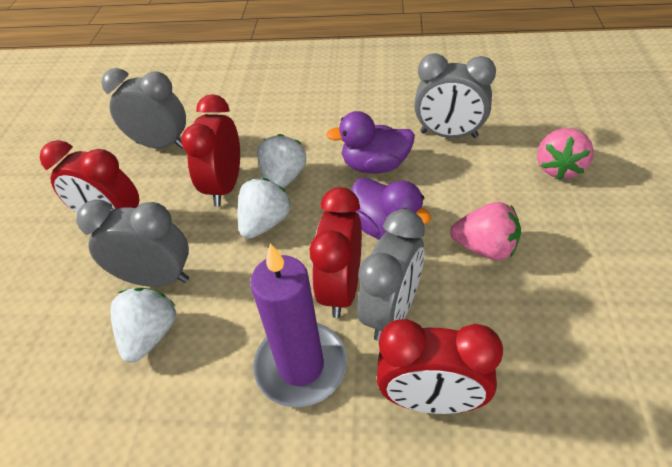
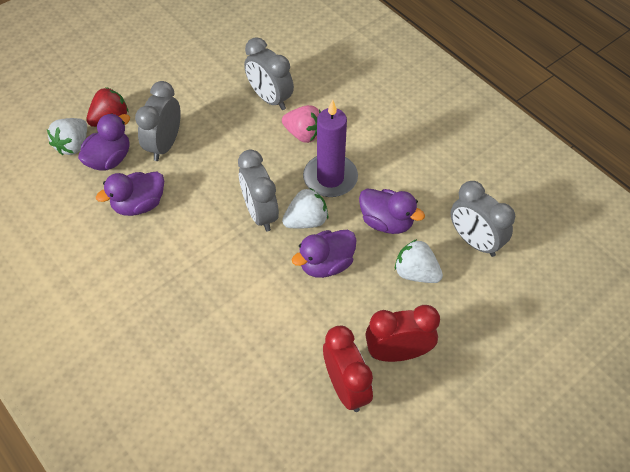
pink strawberry: 2 -> 1
purple duck: 2 -> 4
red clock: 4 -> 2
red strawberry: 0 -> 1

